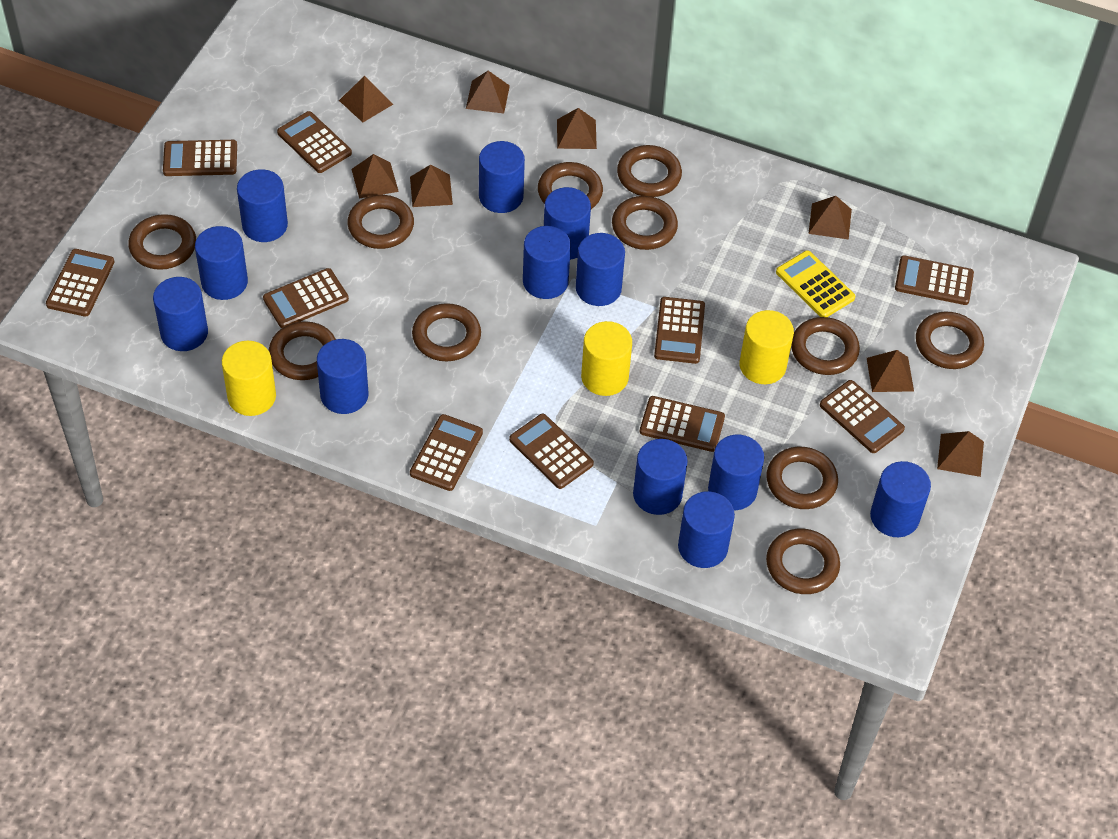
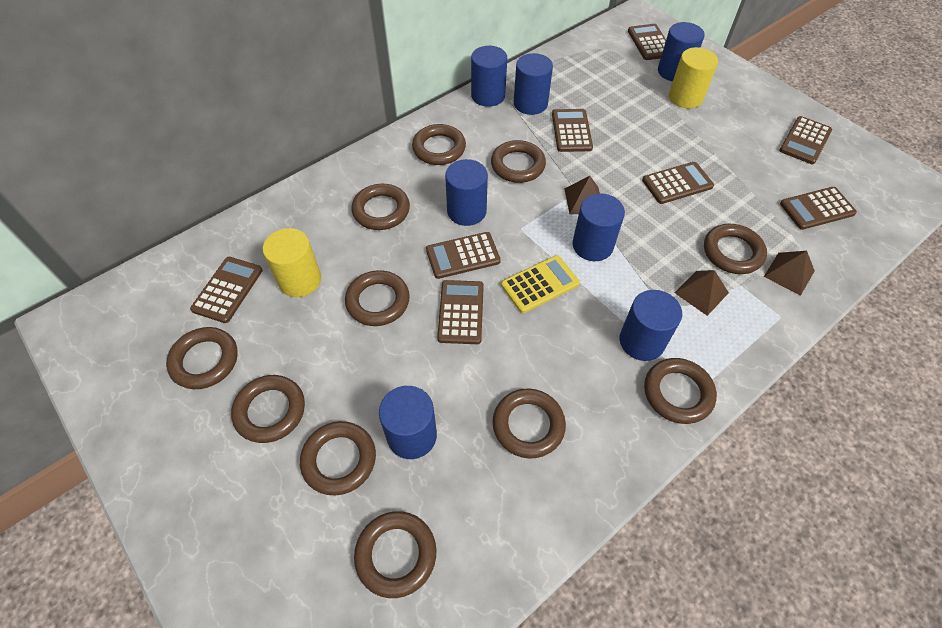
blue cylinder: 12 -> 7
brown calculator: 10 -> 8
brown pyramid: 8 -> 3
yellow cylinder: 3 -> 2

